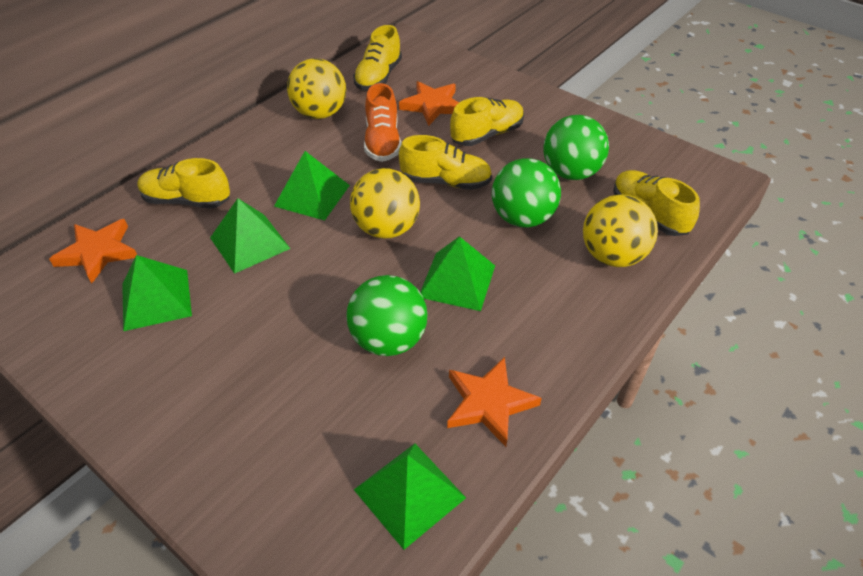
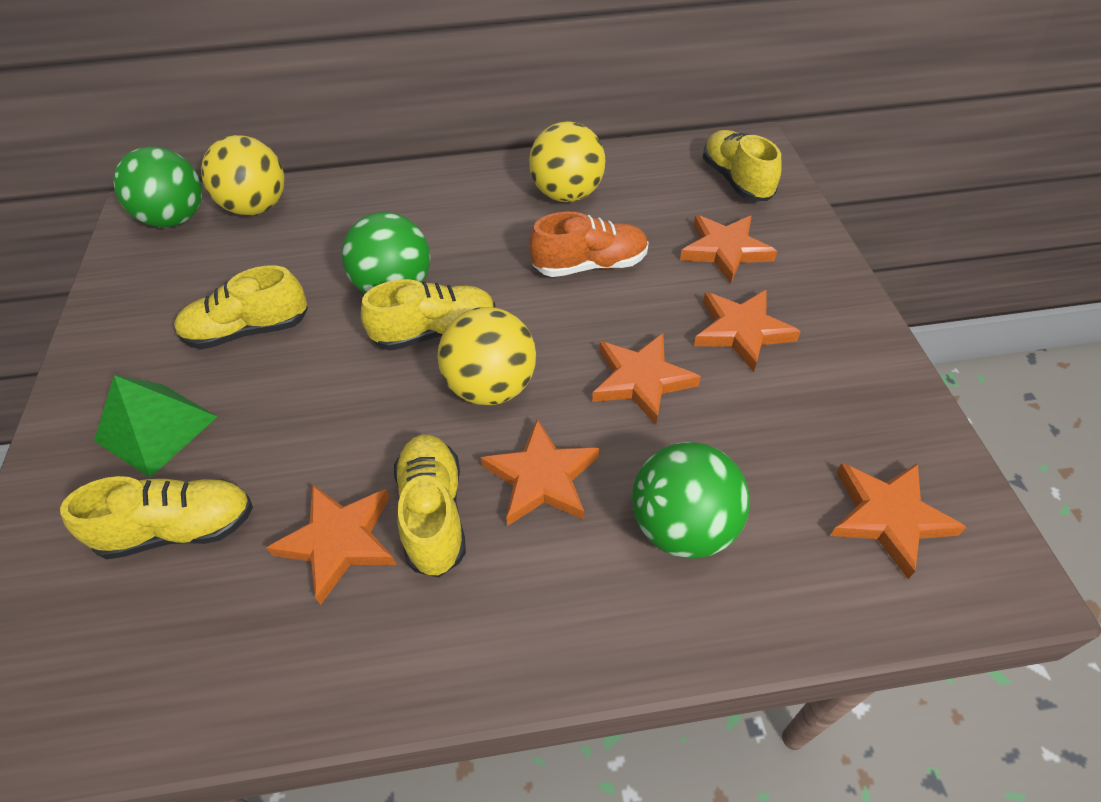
green pyramid: 5 -> 1
orange star: 3 -> 6

